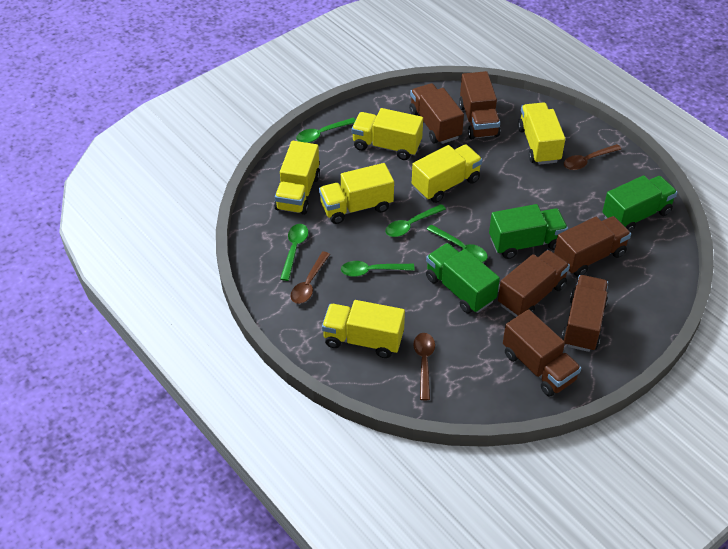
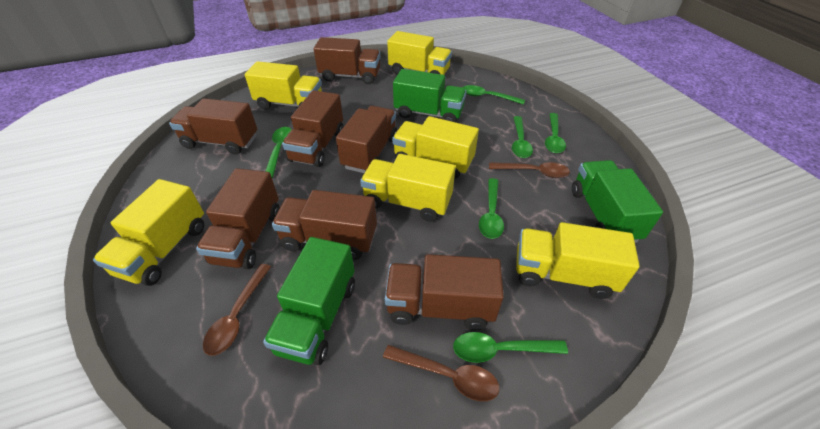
brown truck: 6 -> 7
green spoon: 5 -> 6

